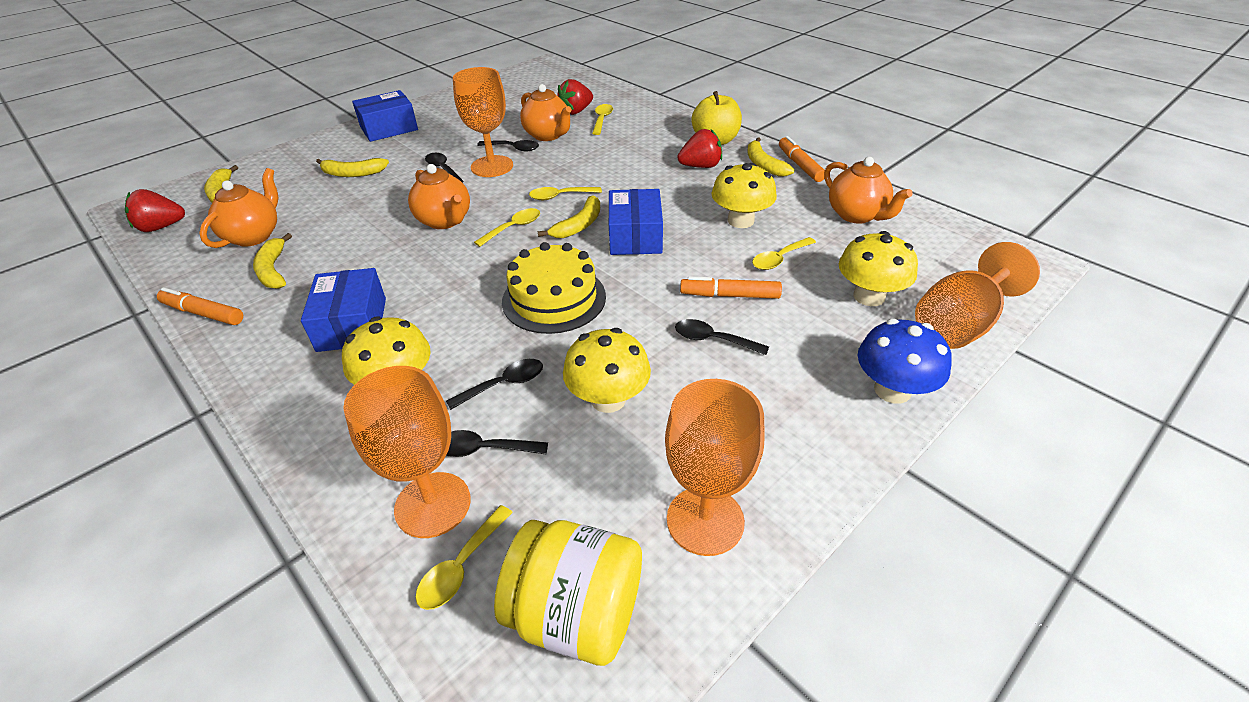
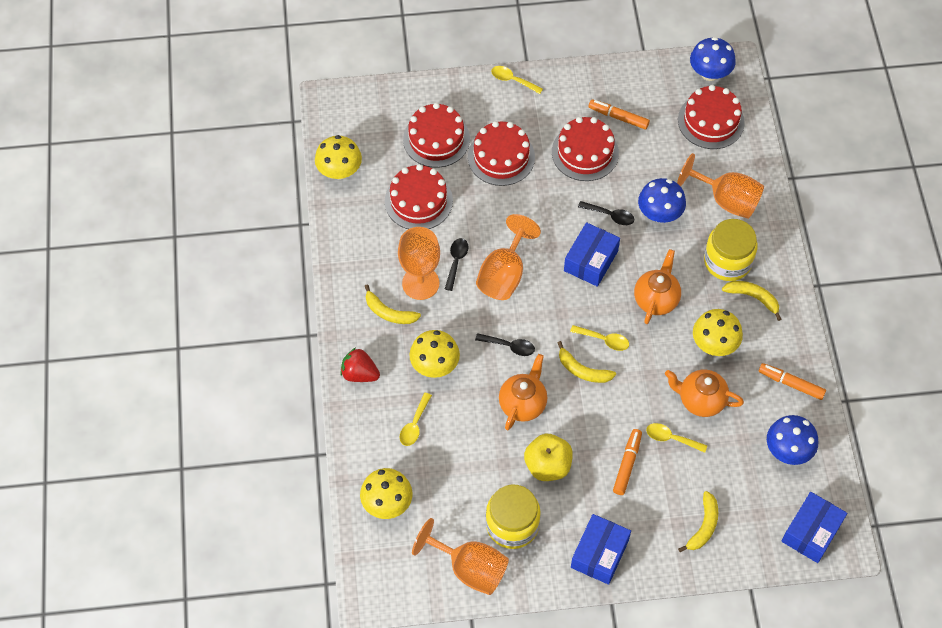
black spoon: 5 -> 3
blue mushroom: 1 -> 3
orange teapot: 4 -> 3
red cake: 0 -> 5
red strawberry: 3 -> 1
yellow banana: 5 -> 4
yellow cake: 1 -> 0
yellow jar: 1 -> 2
yellow spoon: 5 -> 4

